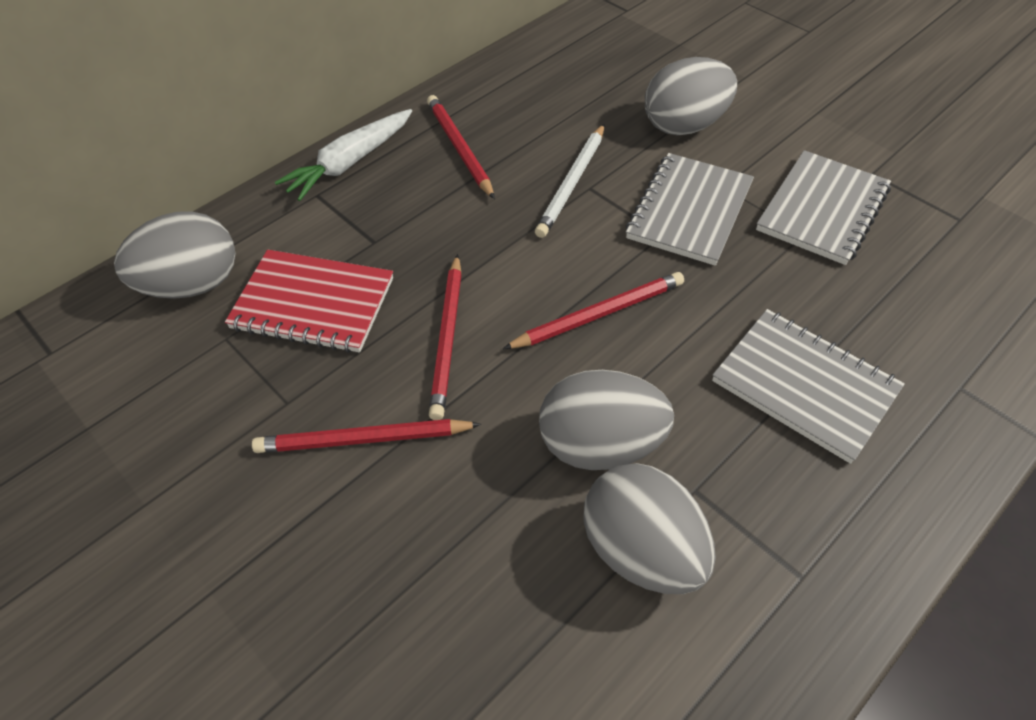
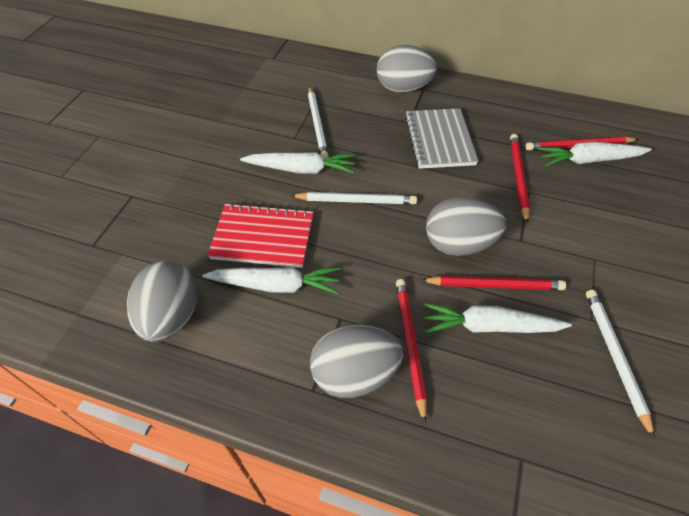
grey notebook: 3 -> 1
white carrot: 1 -> 4
white pencil: 1 -> 3

